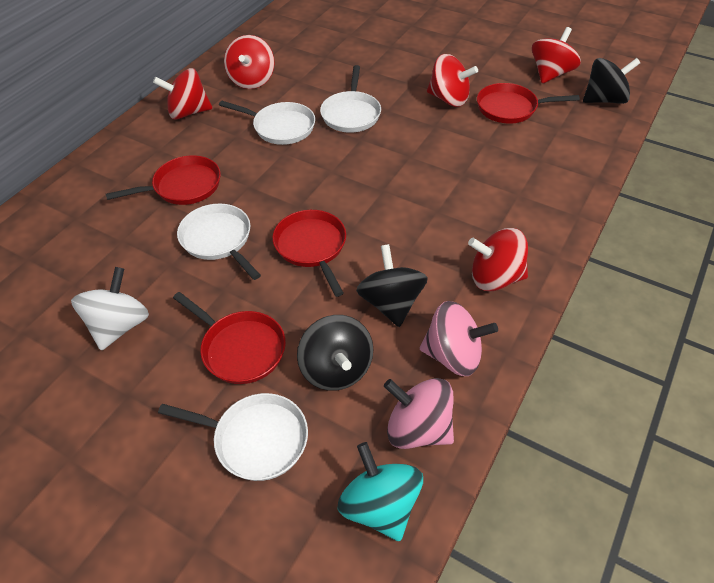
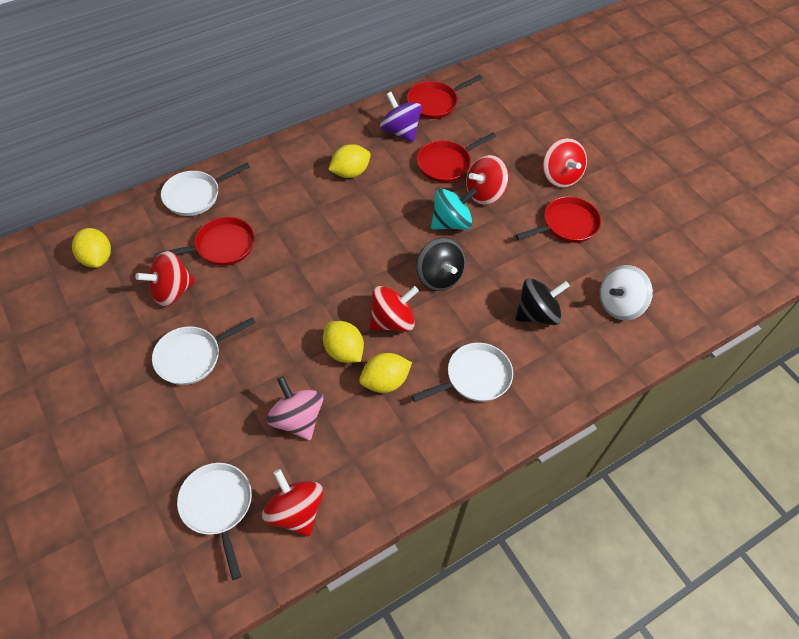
black spinning top: 3 -> 2
pink spinning top: 2 -> 1
purple spinning top: 0 -> 1
yellow lemon: 0 -> 4

